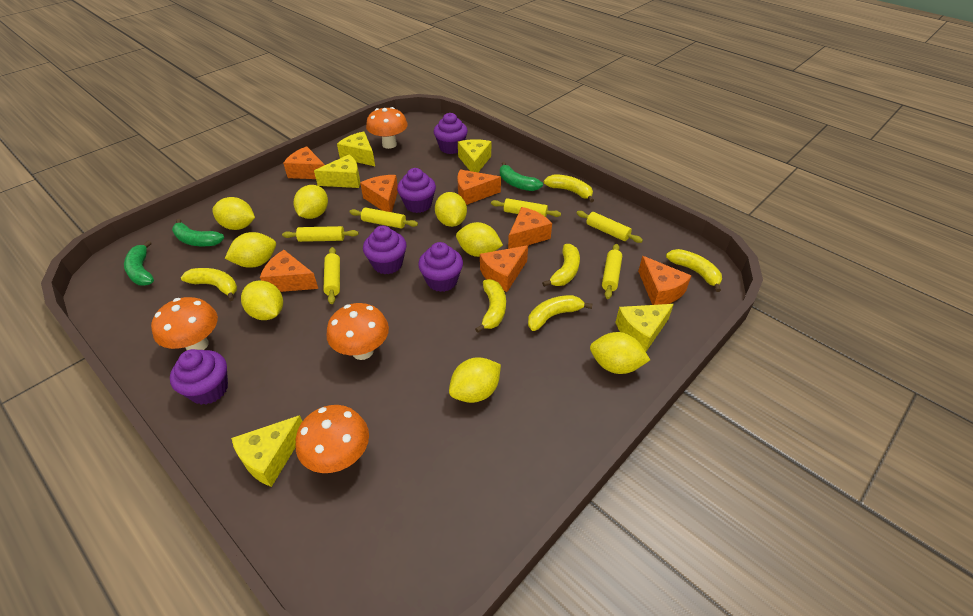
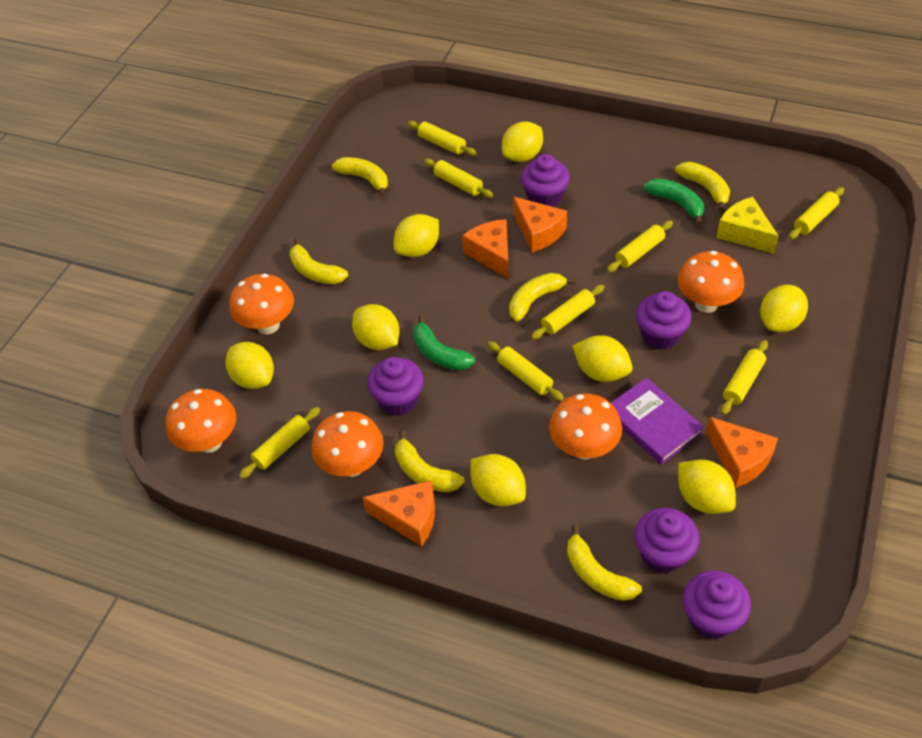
green banana: 3 -> 2
orange cheese: 7 -> 4
orange mushroom: 4 -> 5
purple book: 0 -> 1
yellow cheese: 5 -> 1
yellow rolling pin: 6 -> 8

